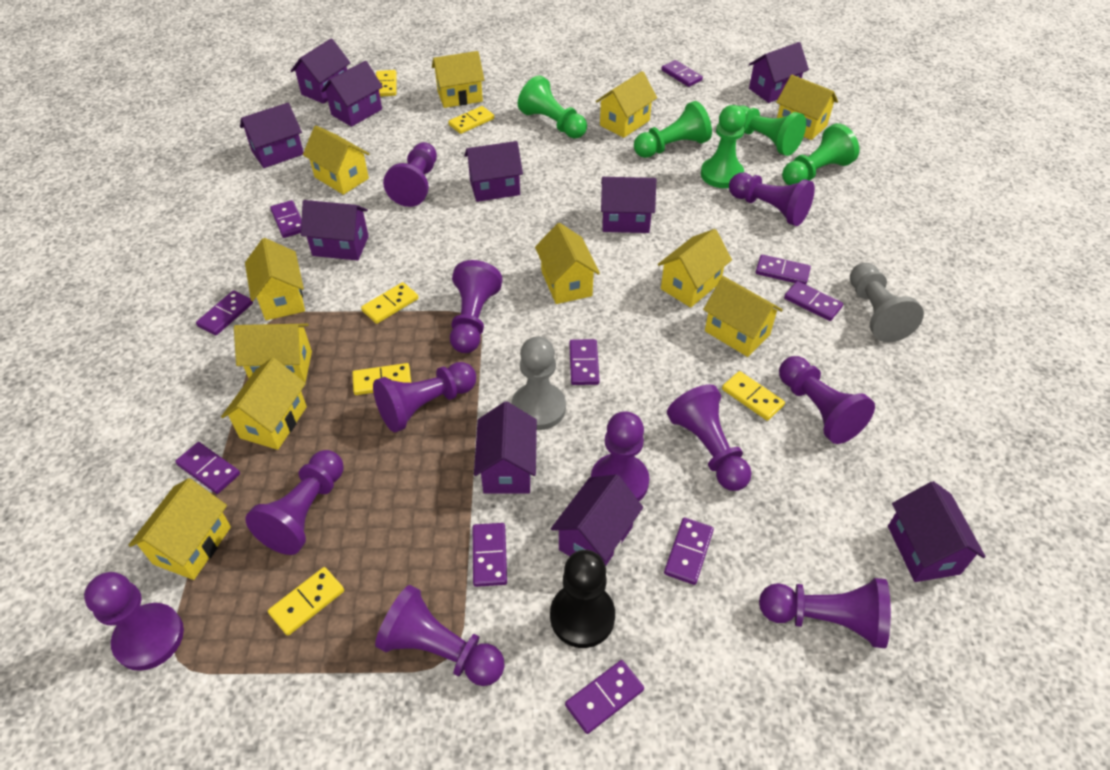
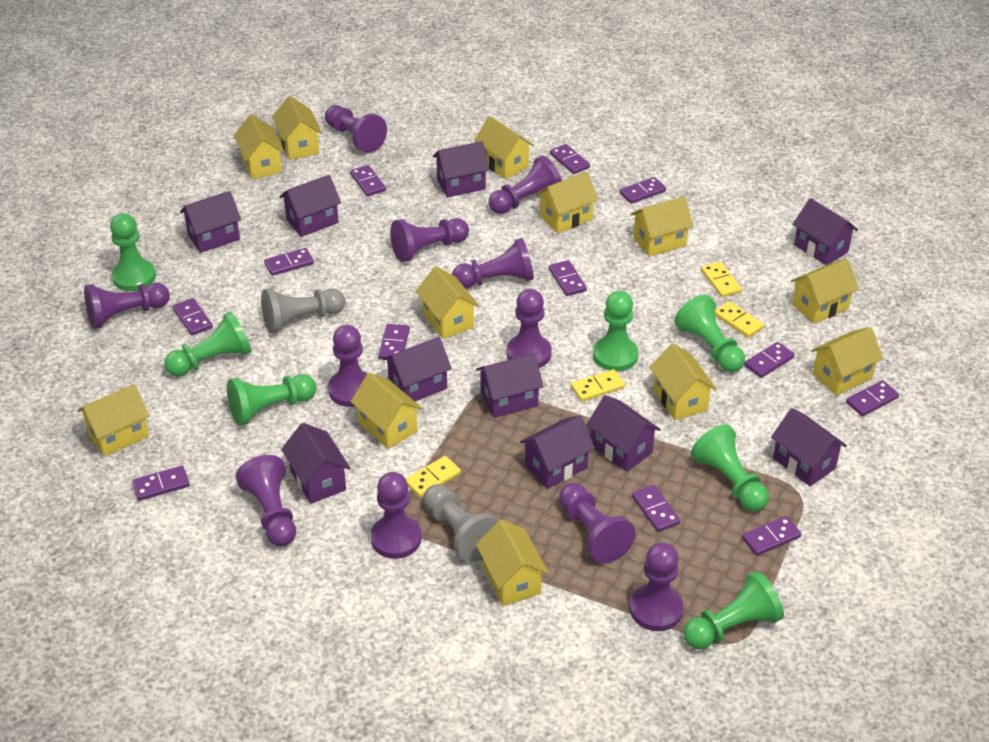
black pawn: 1 -> 0
green pawn: 5 -> 7
purple domino: 10 -> 12
yellow domino: 6 -> 4
yellow house: 11 -> 12

